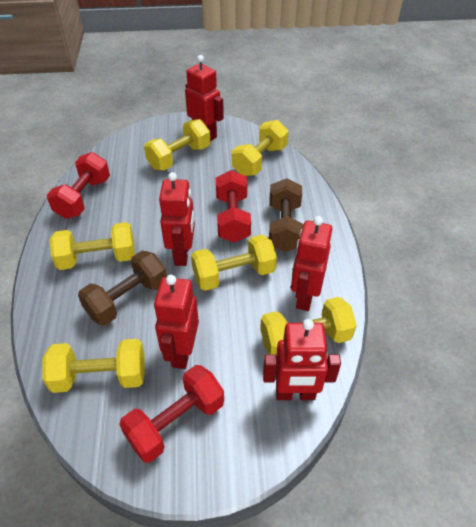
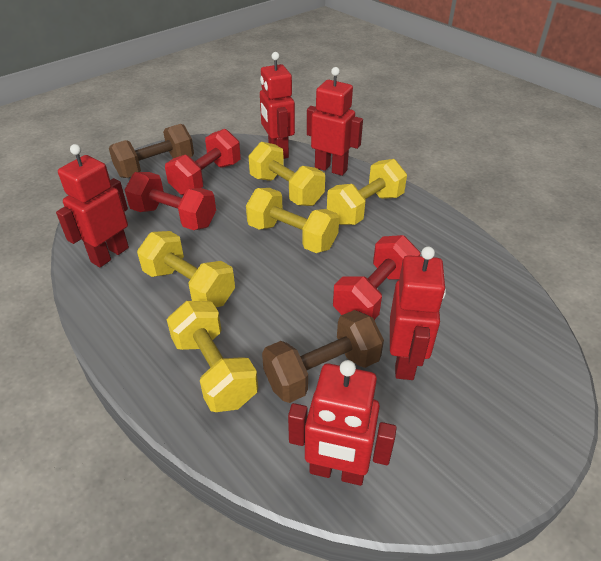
yellow dumbbell: 6 -> 5

